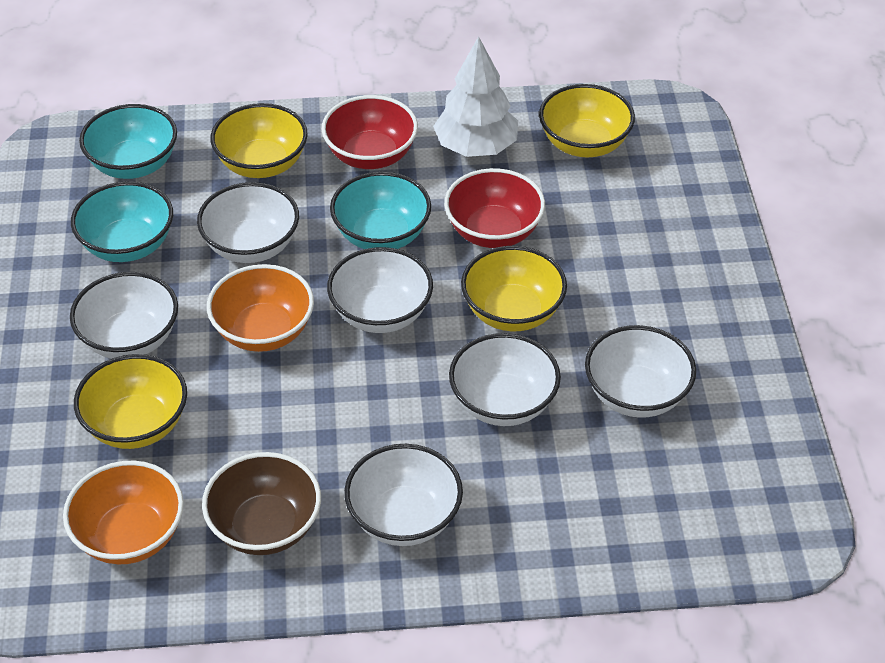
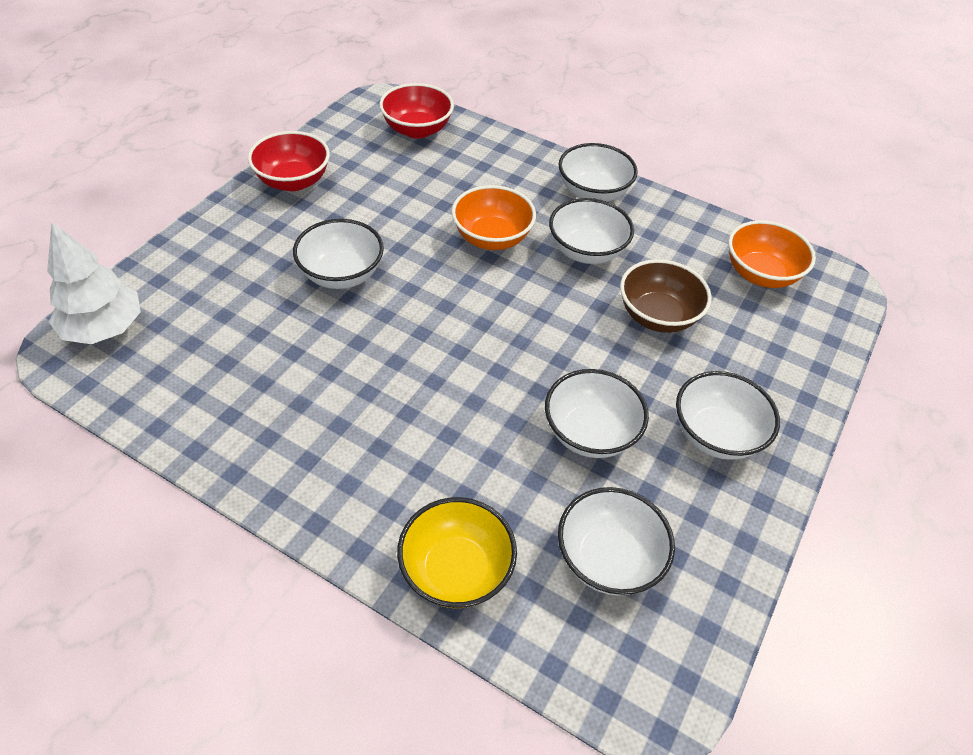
turquoise bowl: 3 -> 0
yellow bowl: 4 -> 1

